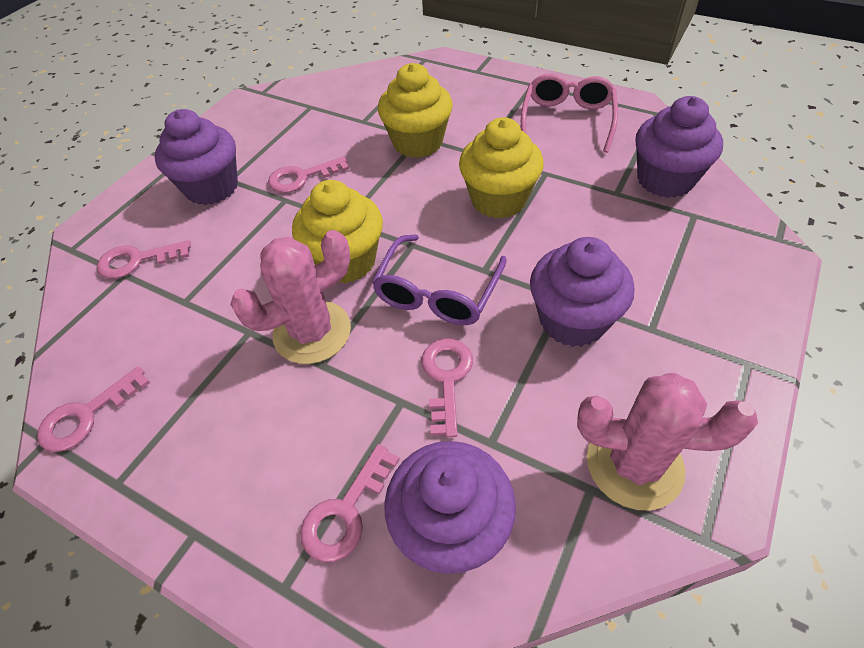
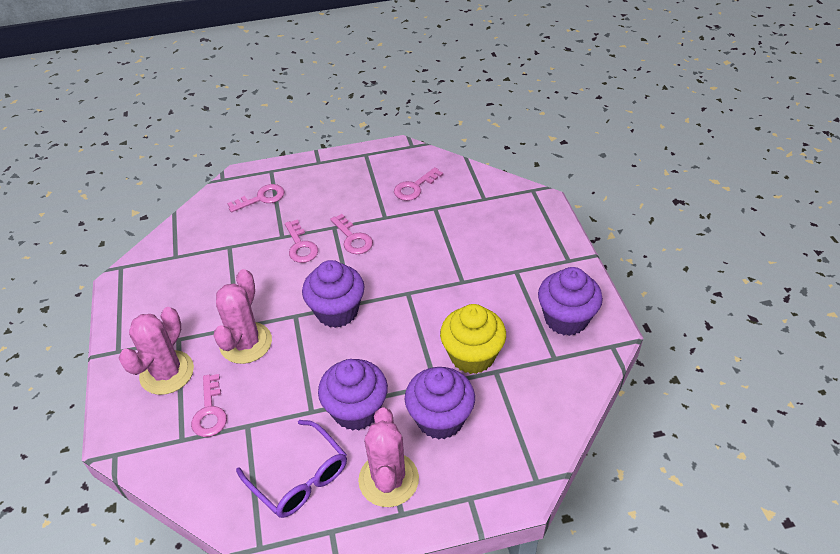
pink cactus: 2 -> 3
pink glasses: 1 -> 0
yellow cupcake: 3 -> 1

